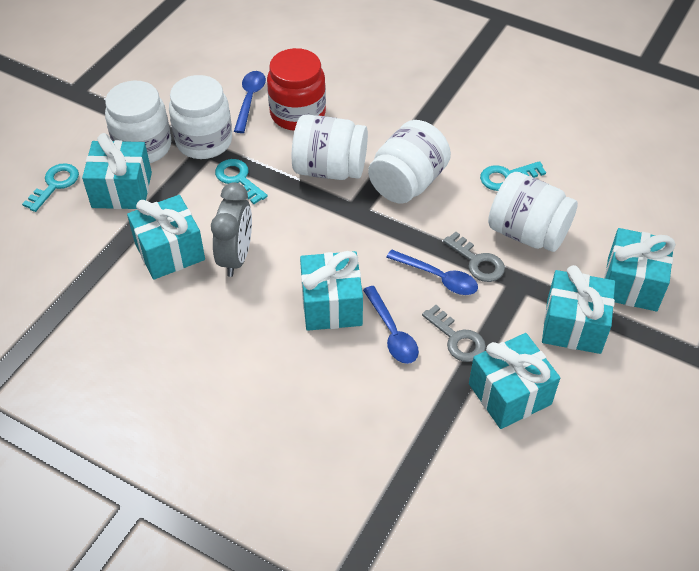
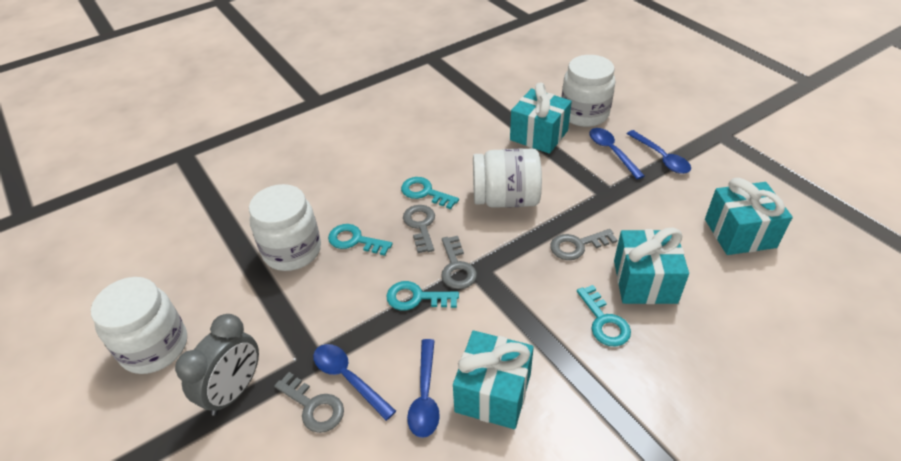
blue spoon: 3 -> 4
grey key: 2 -> 4
red jar: 1 -> 0
turquoise gift: 6 -> 4
turquoise key: 3 -> 4
white jar: 5 -> 4

